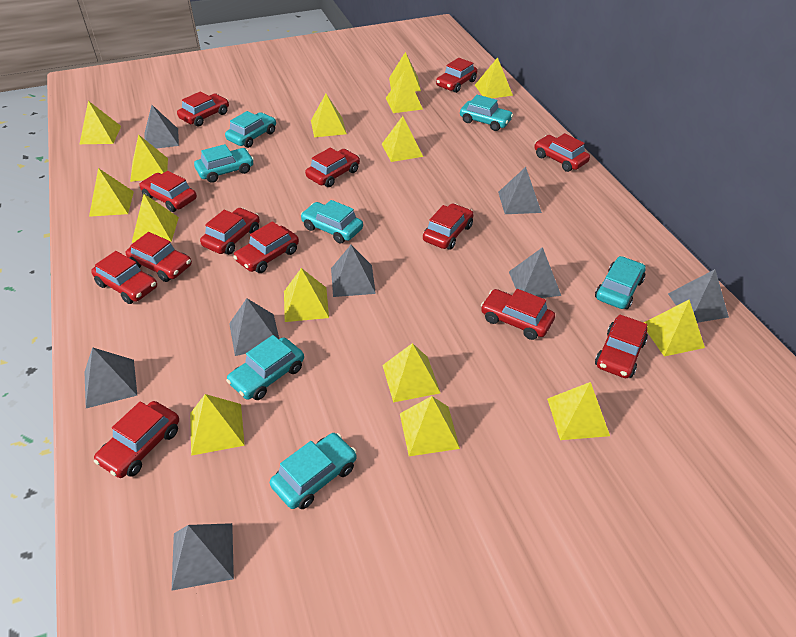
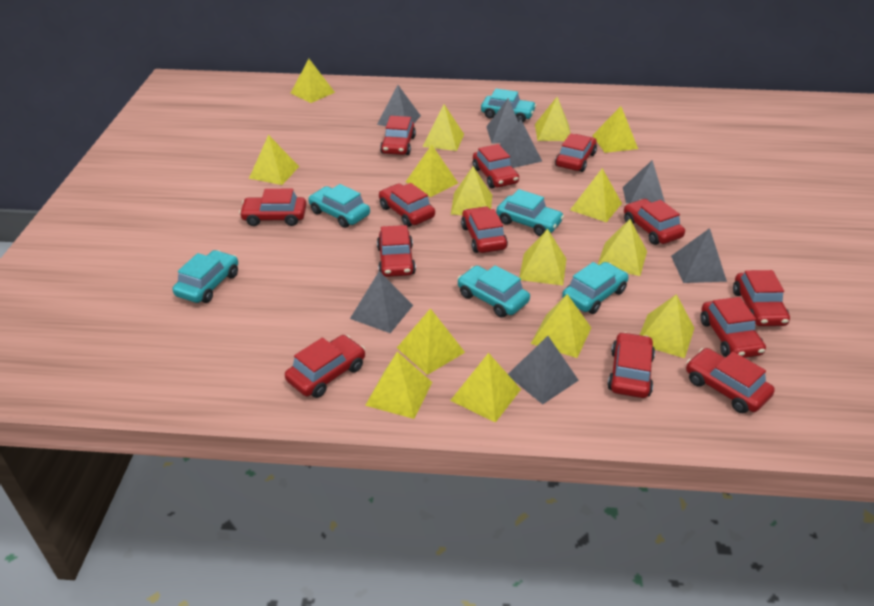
grey pyramid: 8 -> 7
turquoise car: 7 -> 6

